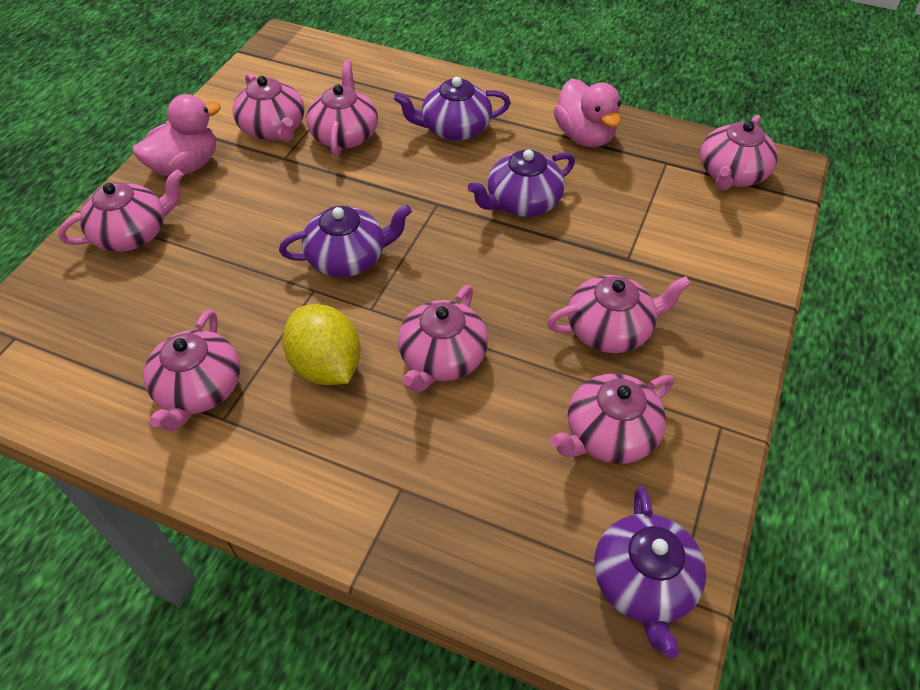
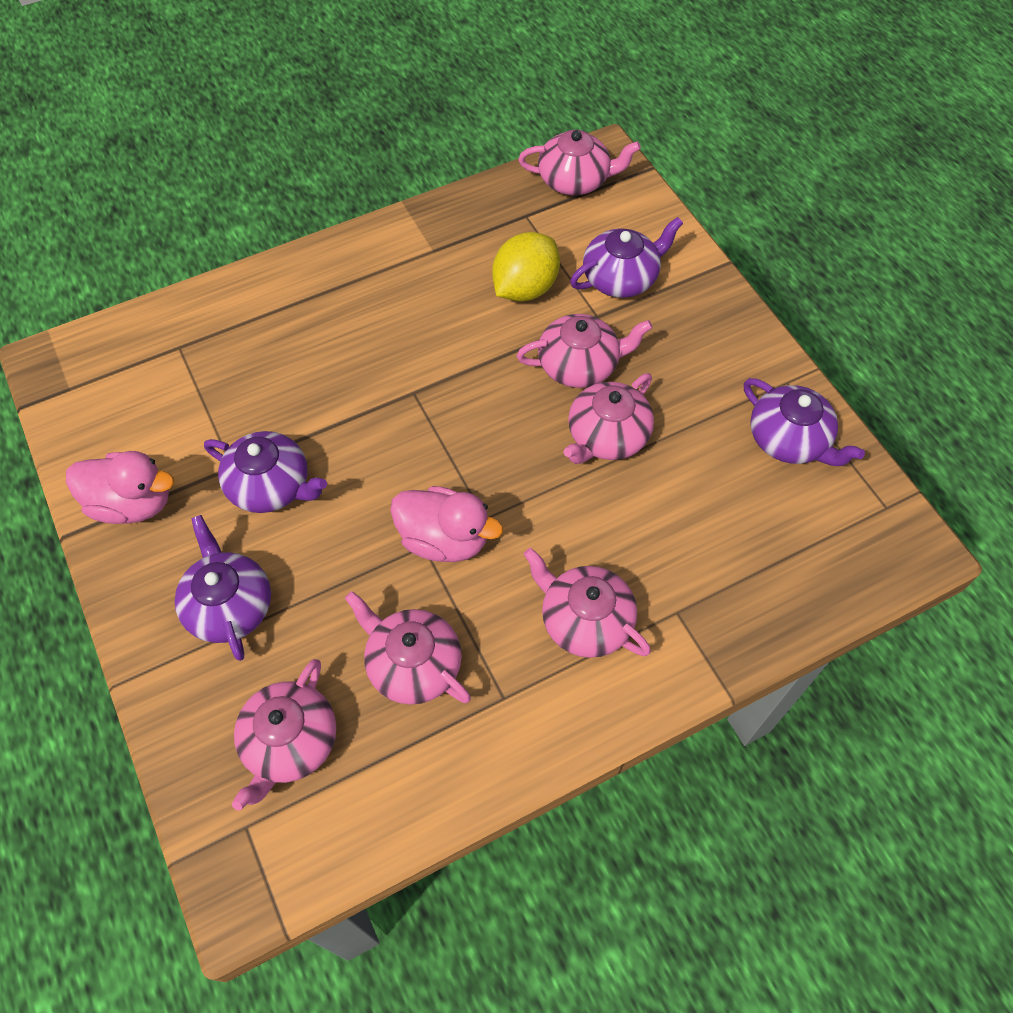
pink teapot: 8 -> 6

